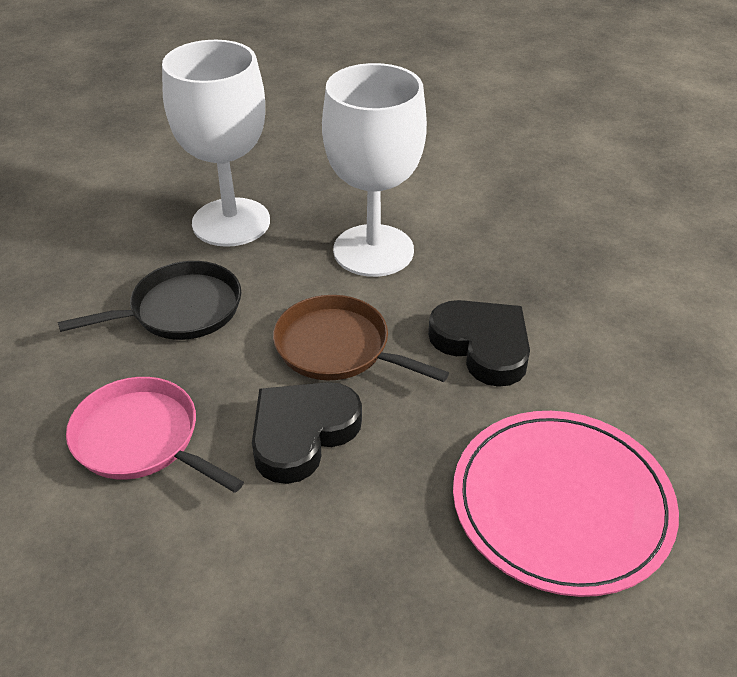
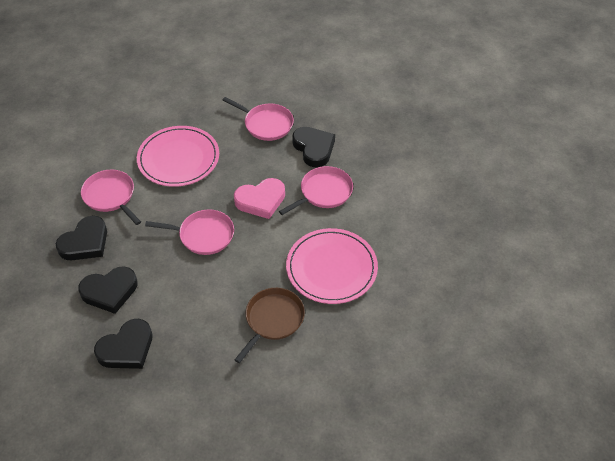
black heart: 2 -> 4
black pan: 1 -> 0
pink heart: 0 -> 1
pink pan: 1 -> 4
pink plate: 1 -> 2
white goblet: 2 -> 0

